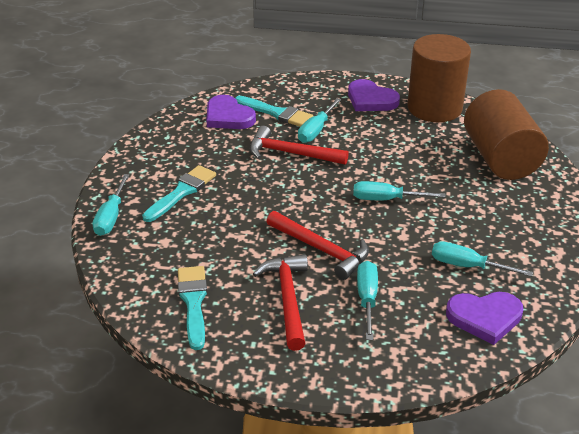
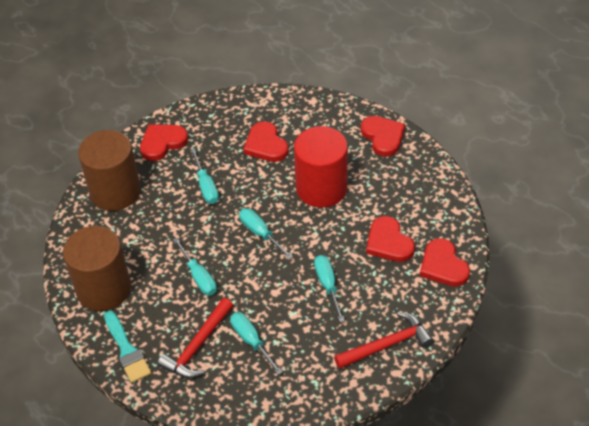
purple heart: 3 -> 0
red cylinder: 0 -> 1
red hammer: 3 -> 2
red heart: 0 -> 5
turquoise brush: 3 -> 1

